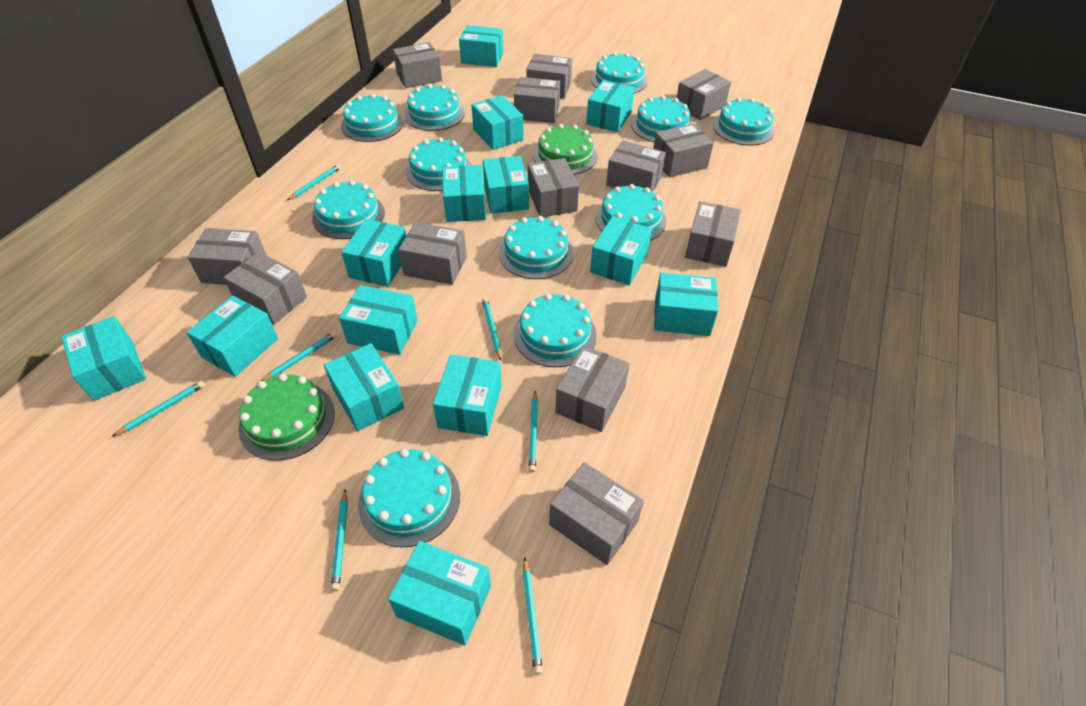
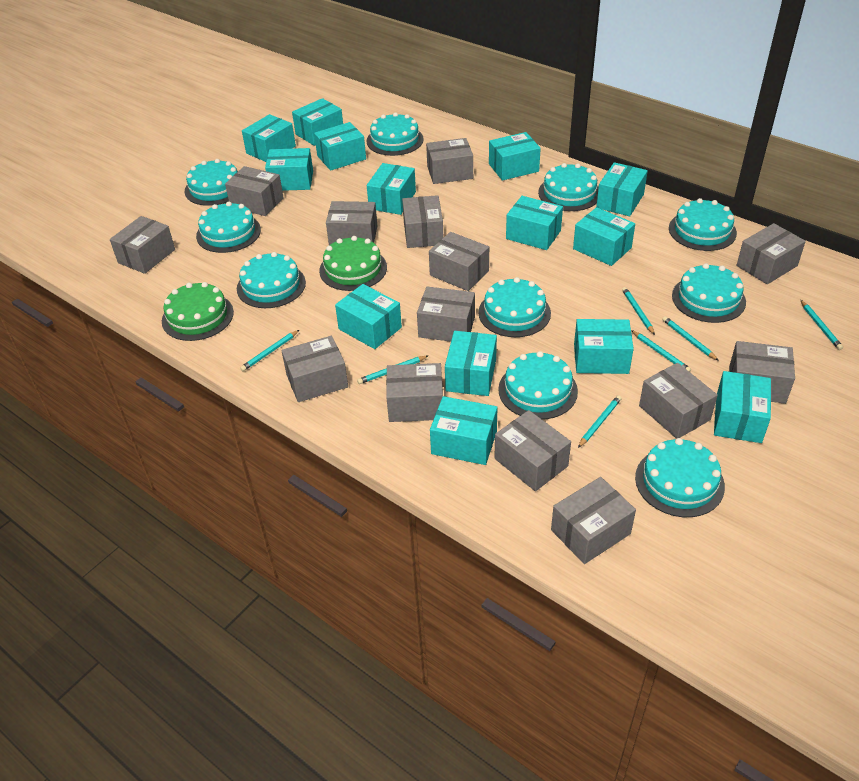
grey box: 13 -> 14
turquoise cake: 11 -> 10

